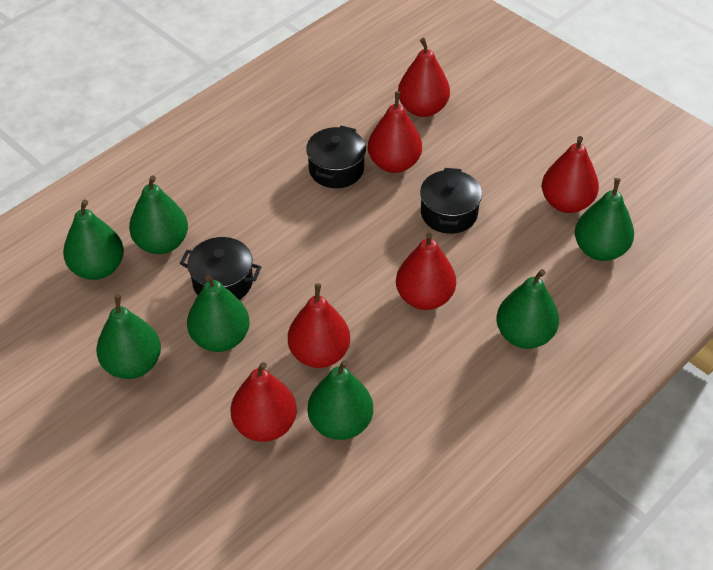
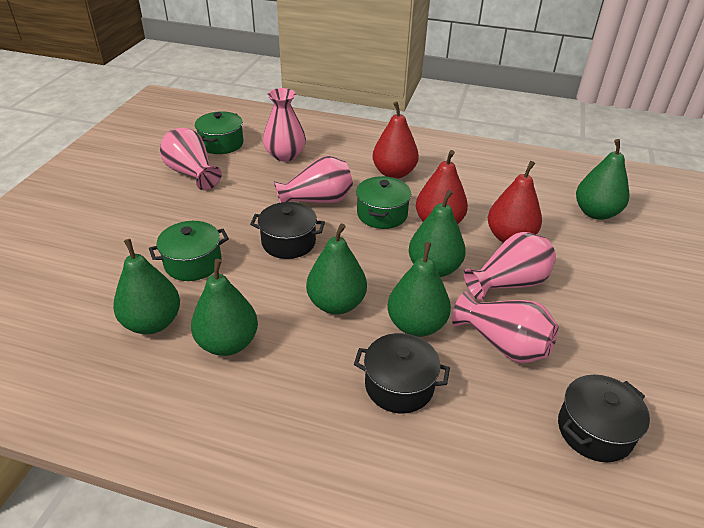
green pear: 7 -> 6
green pot: 0 -> 3
pink vase: 0 -> 5
red pear: 6 -> 3

